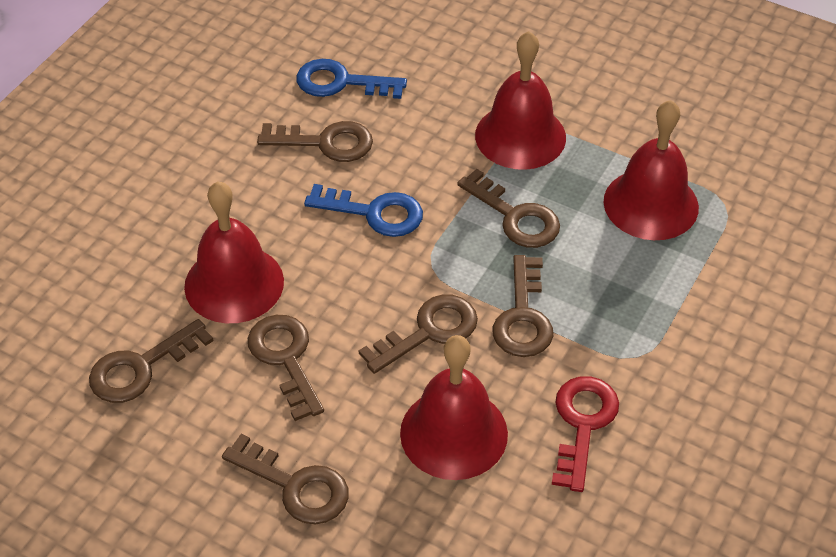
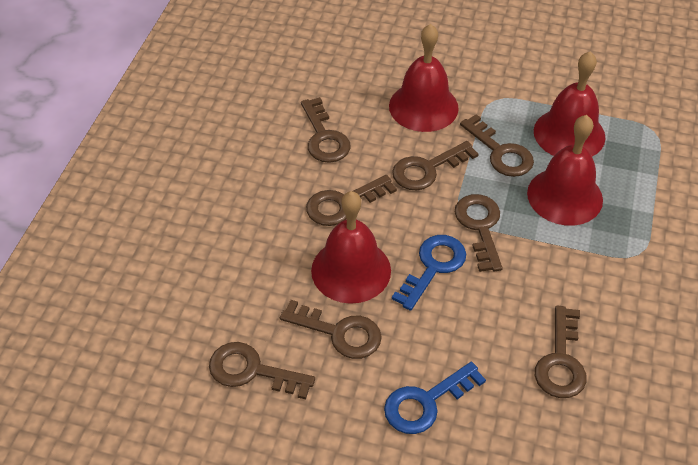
brown key: 7 -> 8
red key: 1 -> 0

